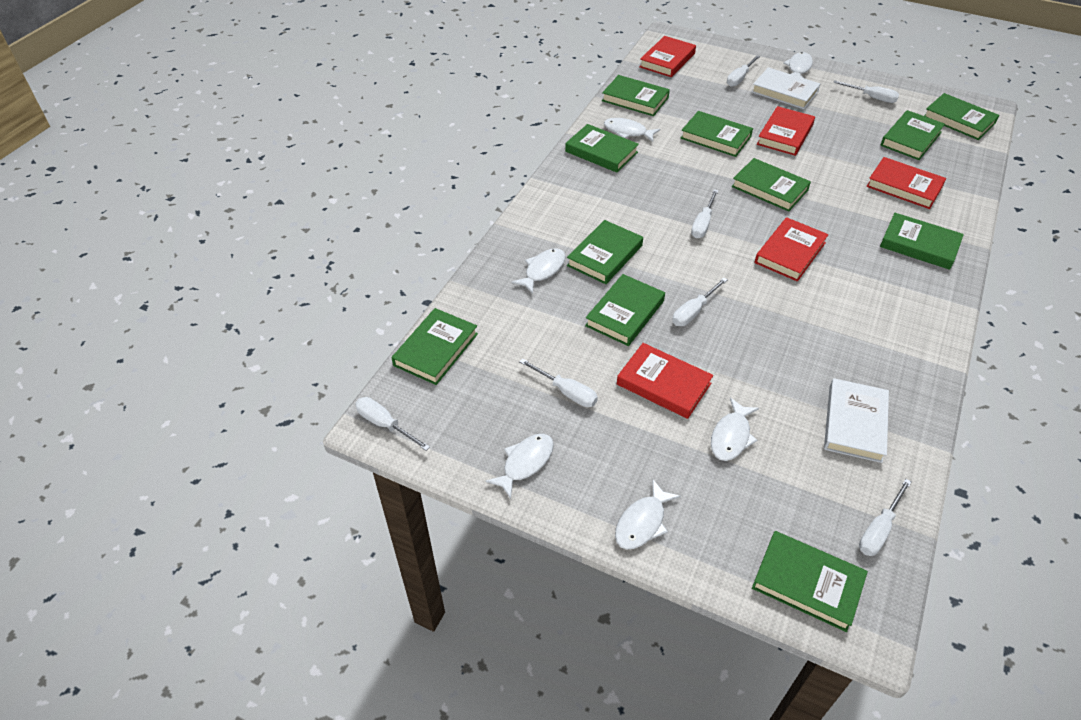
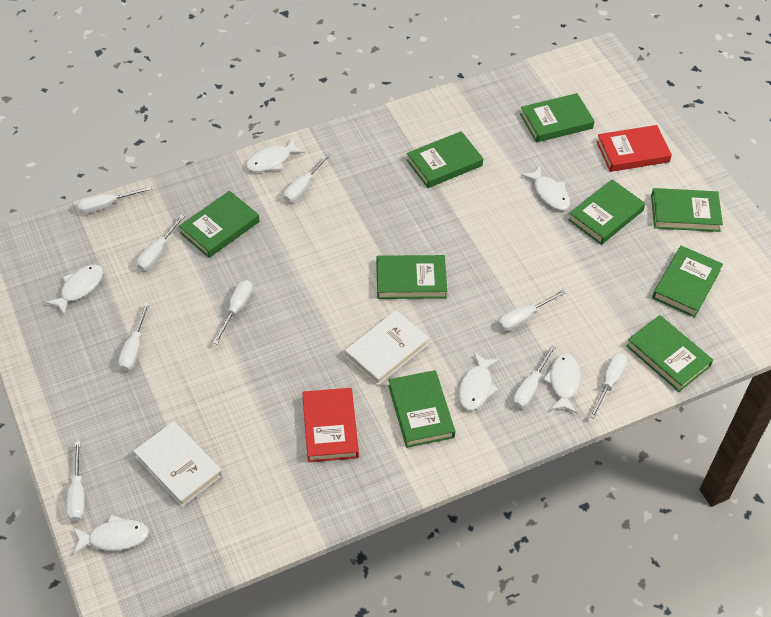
green book: 11 -> 9
red book: 5 -> 2
white screwdriver: 7 -> 9

